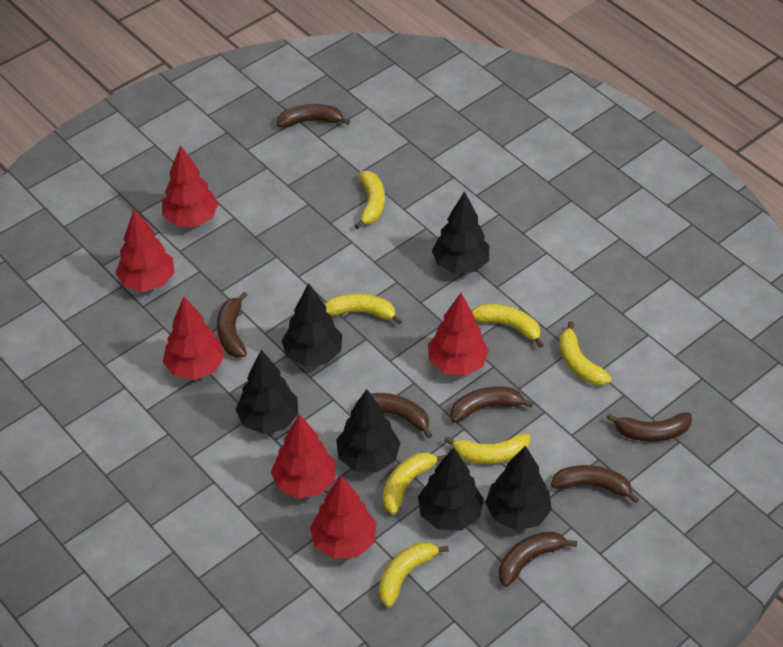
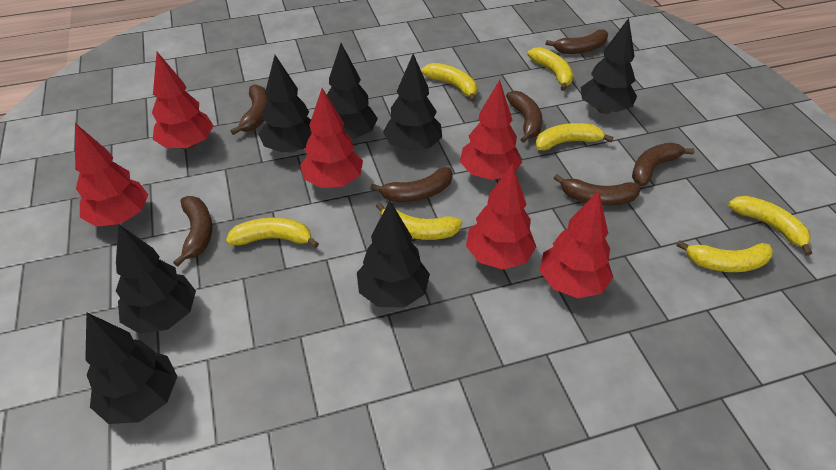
black tree: 6 -> 7

